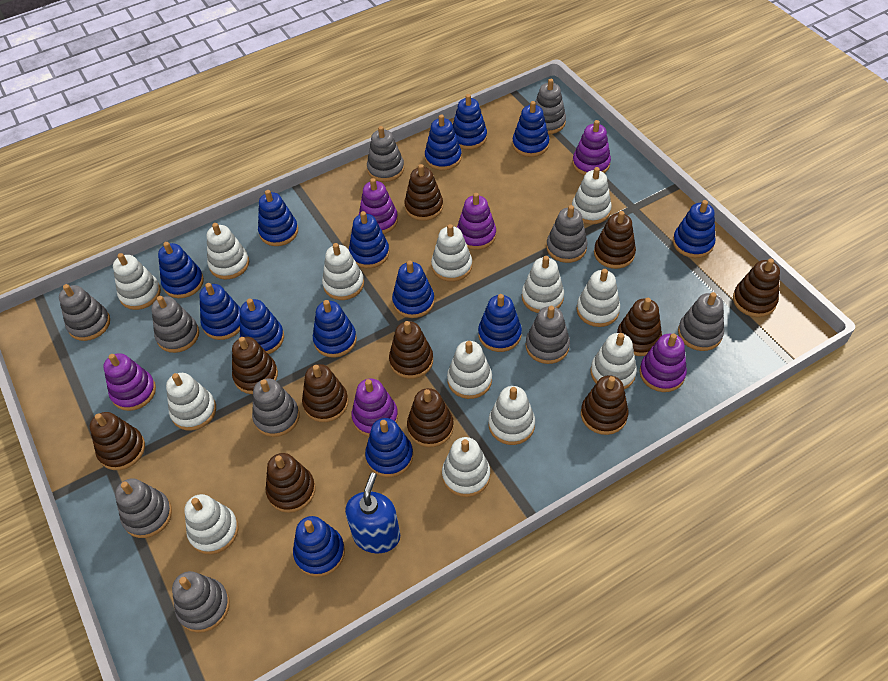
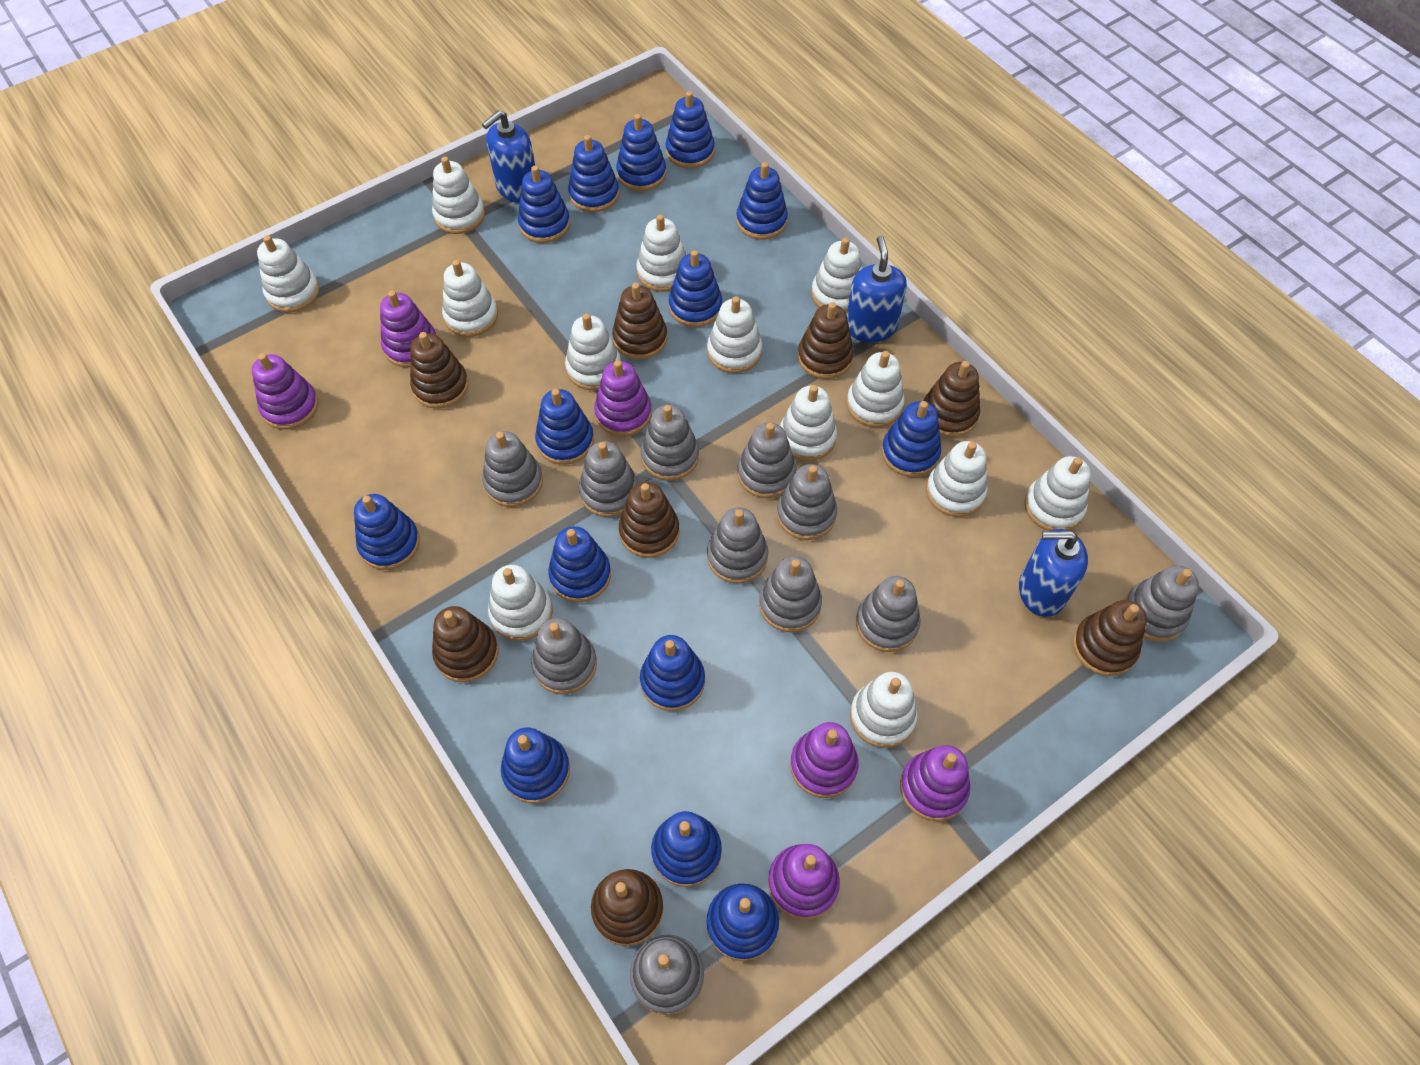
blue soap dispenser: 1 -> 3
brown stacking toy: 11 -> 8
grey stacking toy: 10 -> 11

